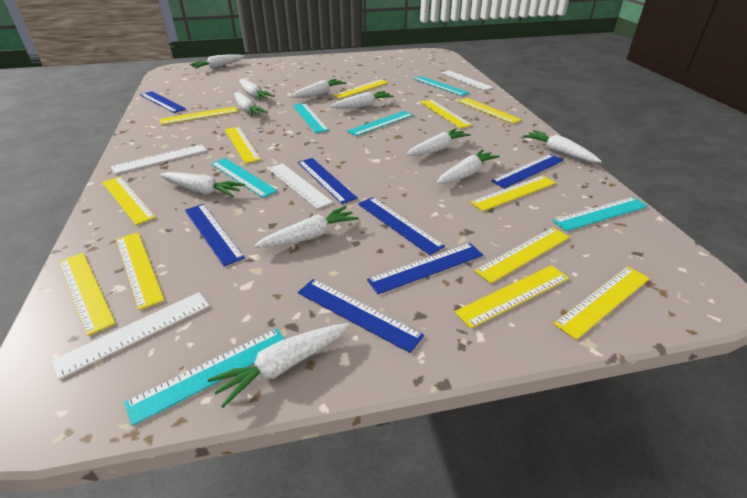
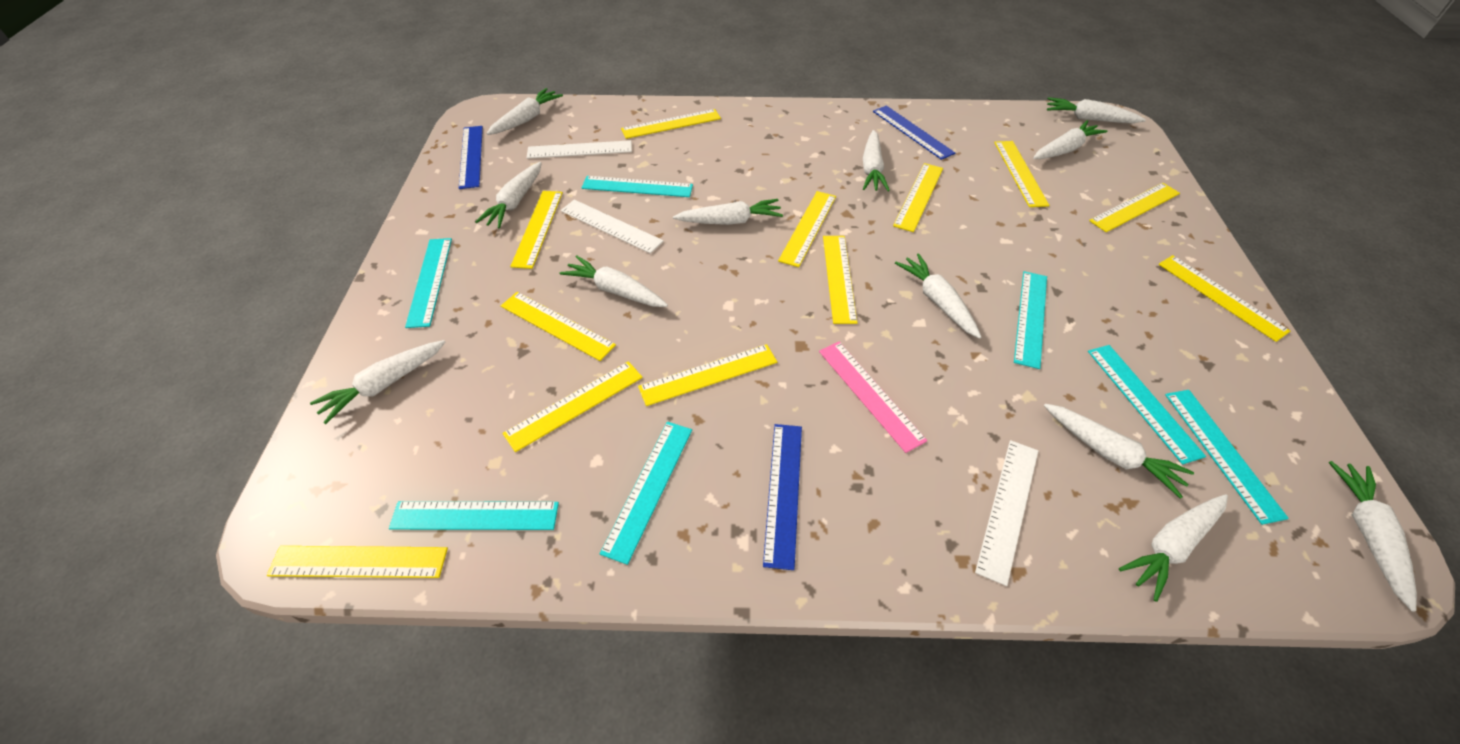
blue ruler: 7 -> 3
pink ruler: 0 -> 1
turquoise ruler: 6 -> 7
white carrot: 11 -> 12
white ruler: 4 -> 3

